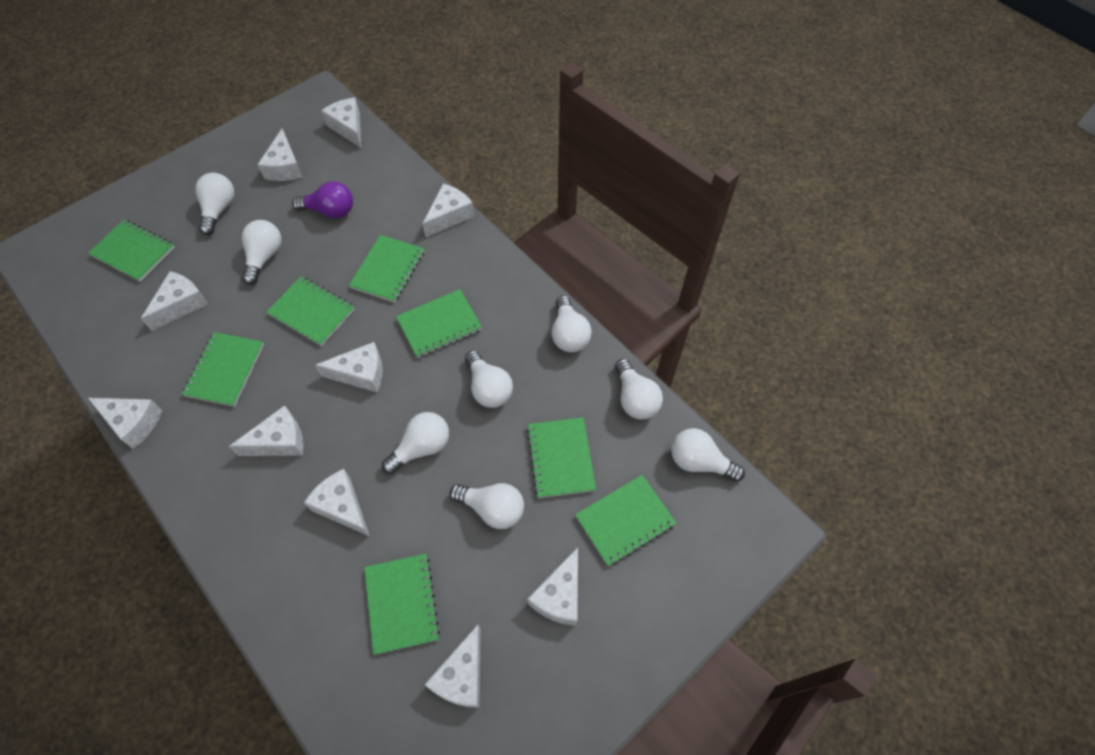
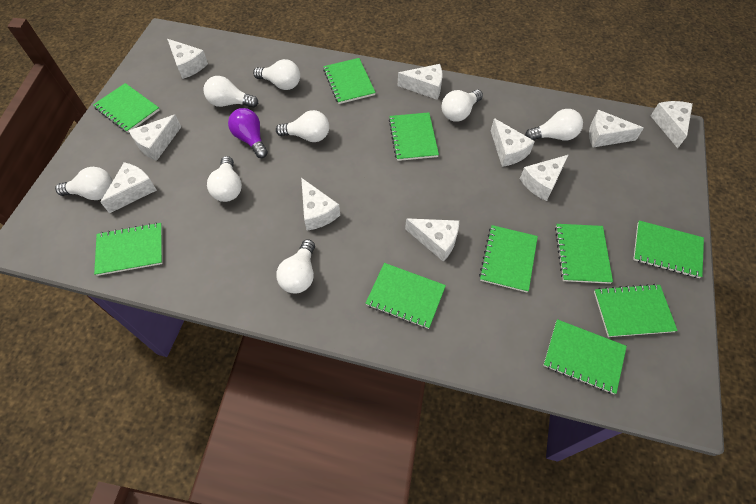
green notebook: 8 -> 10

